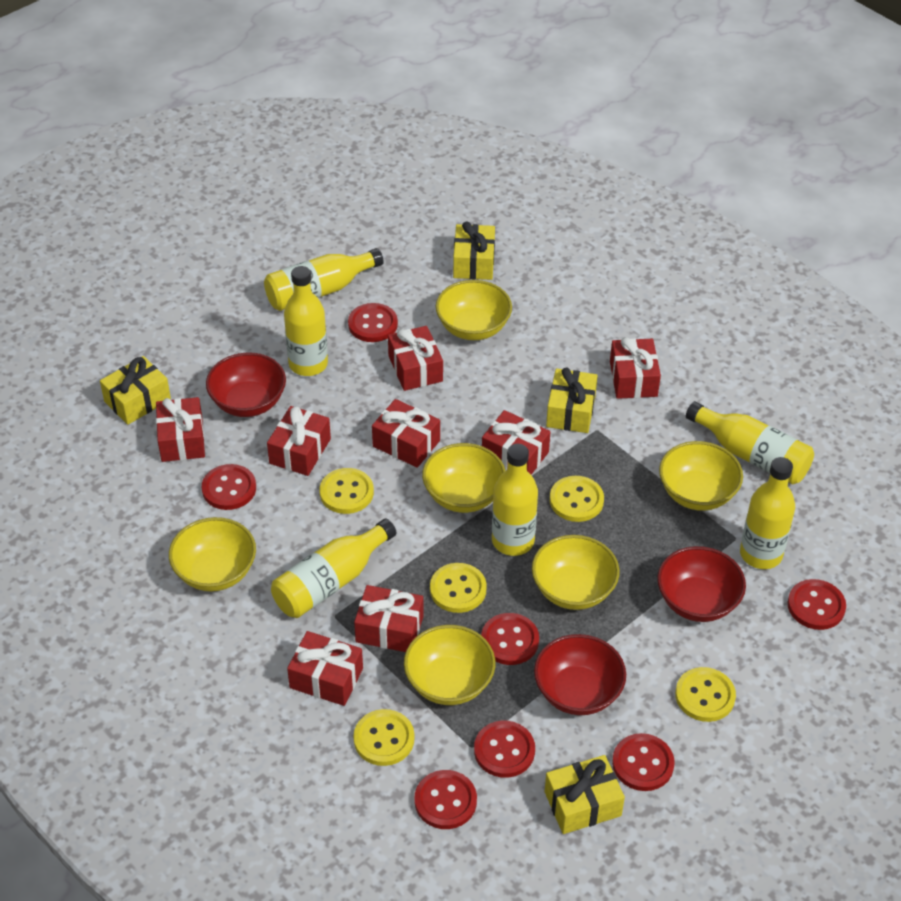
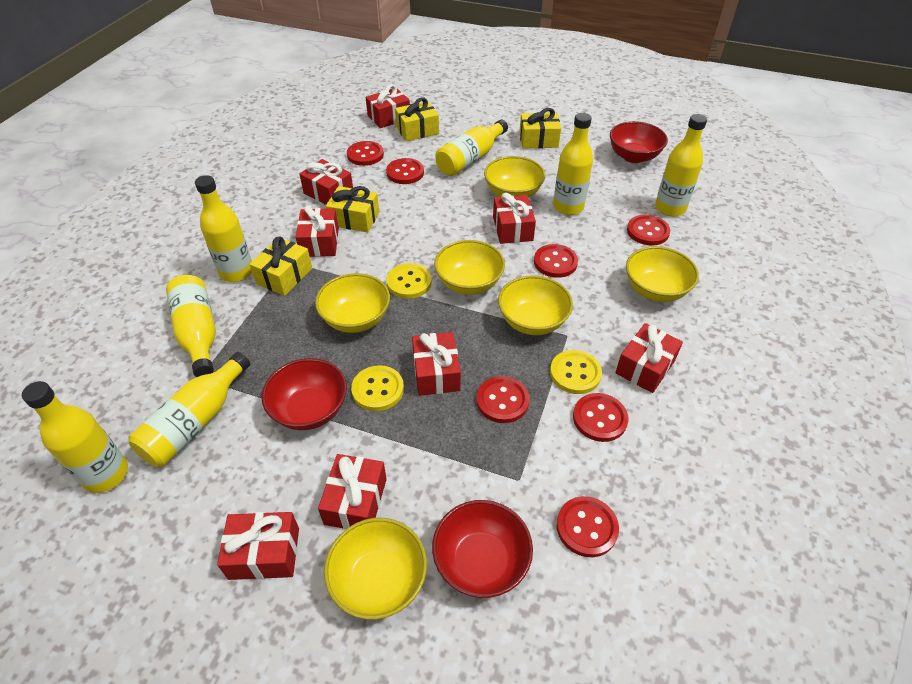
yellow bottle: 6 -> 7
yellow button: 5 -> 3

